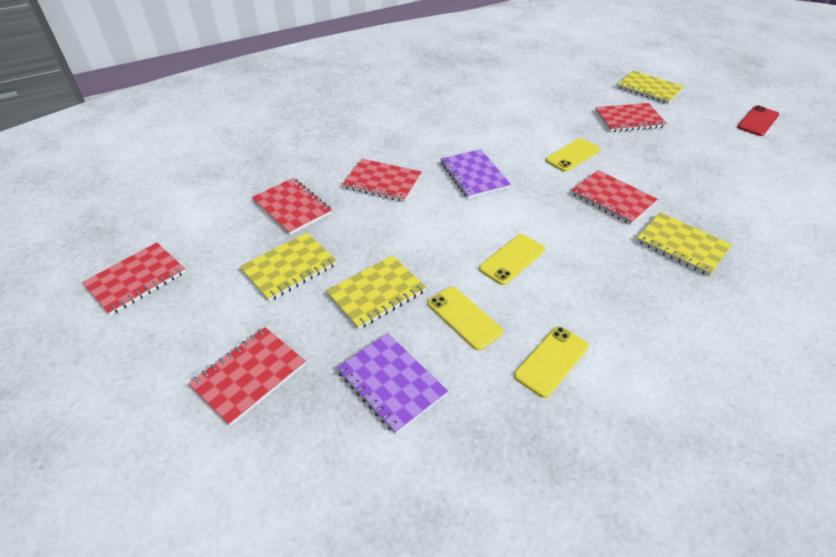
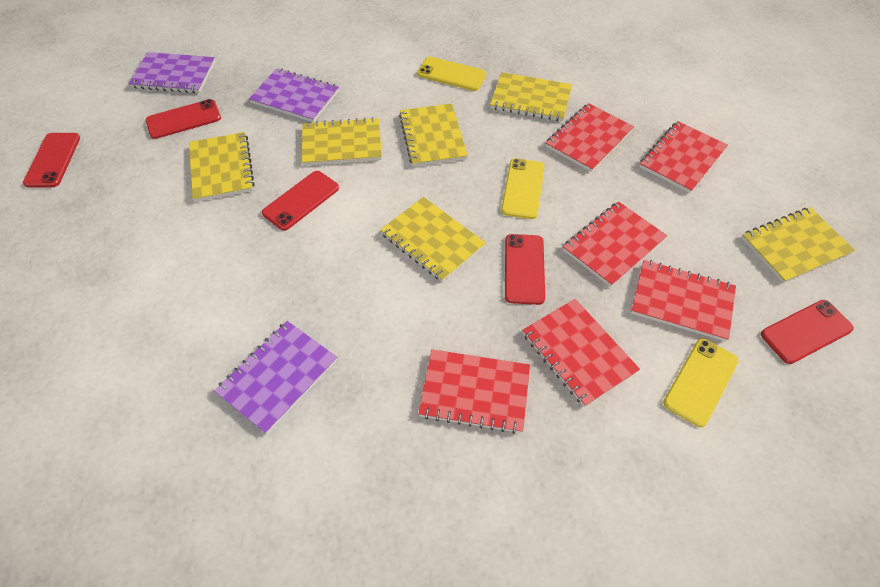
purple notebook: 2 -> 3
red phone: 1 -> 5
yellow notebook: 4 -> 6
yellow phone: 4 -> 3

